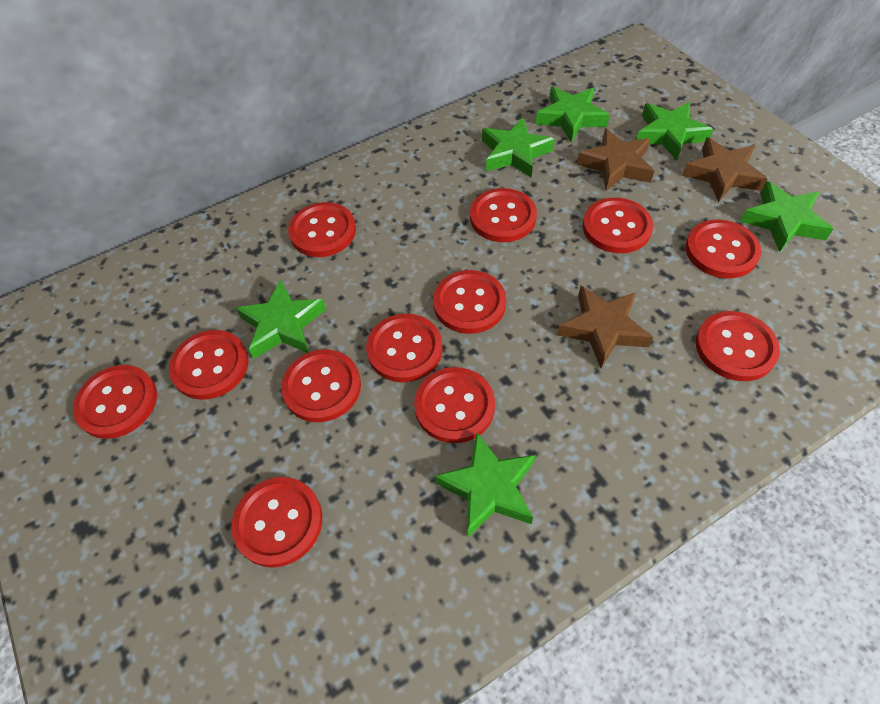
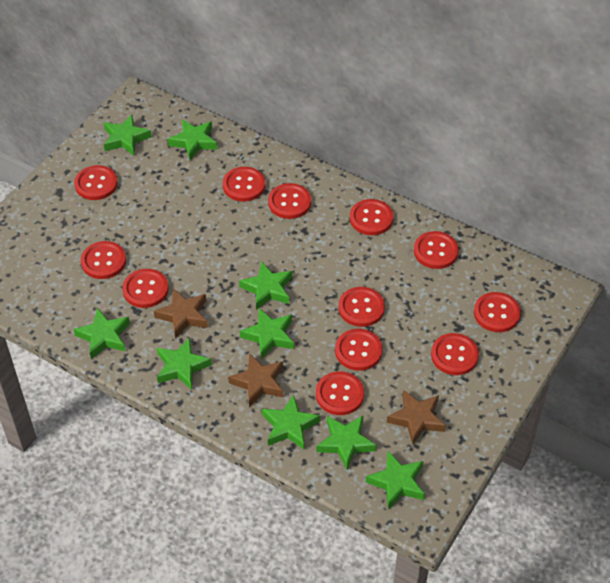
green star: 6 -> 9

